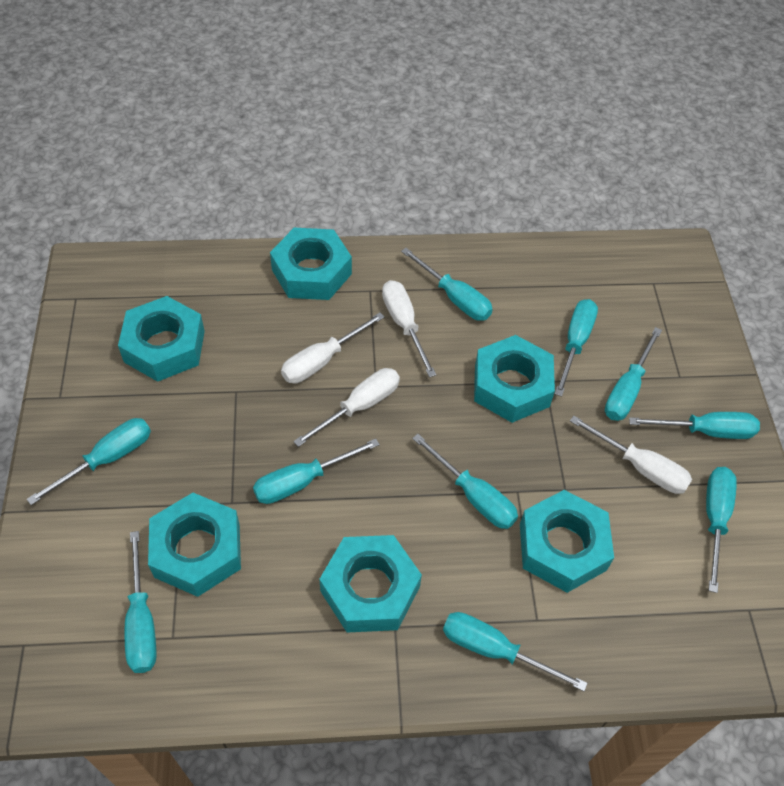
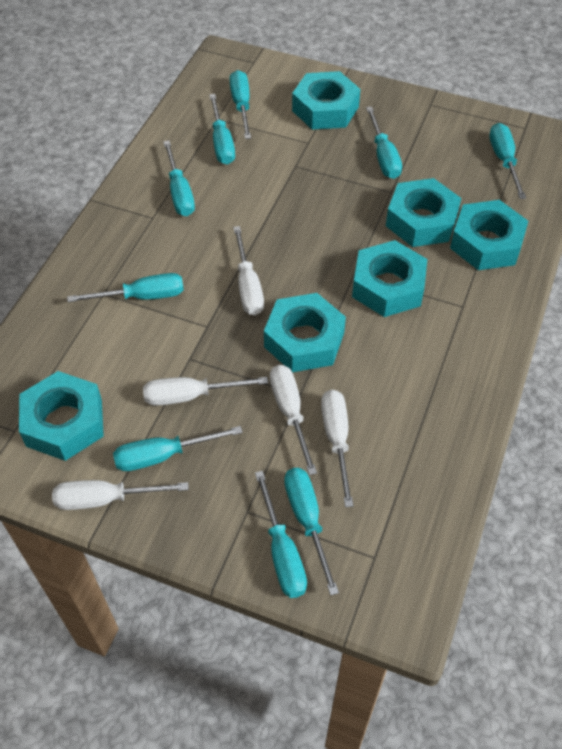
turquoise screwdriver: 10 -> 9
white screwdriver: 4 -> 5

